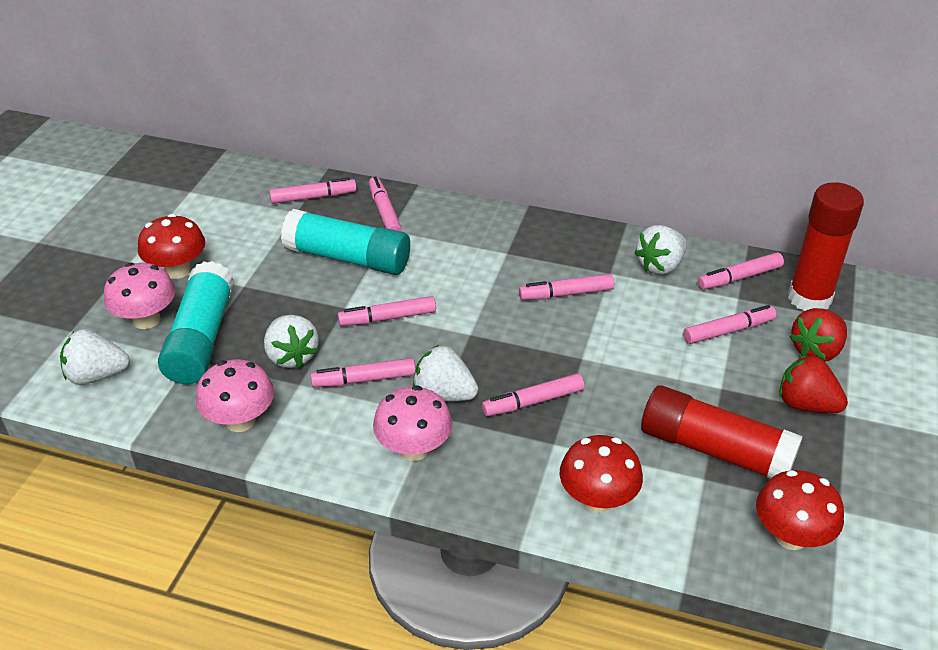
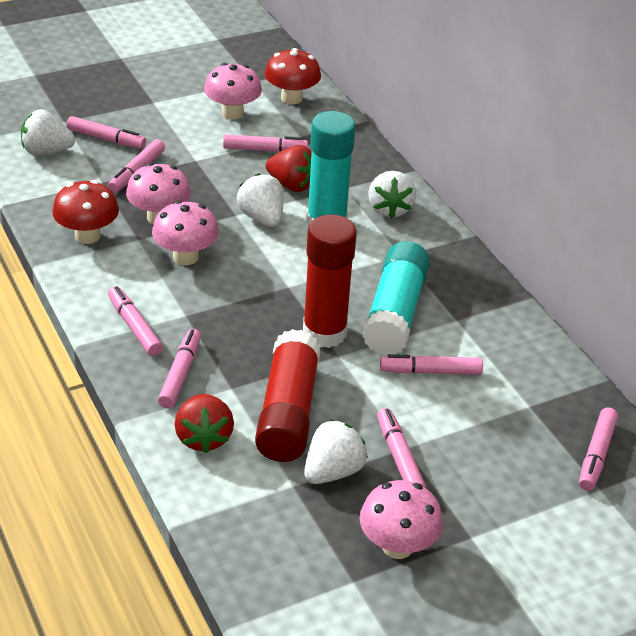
pink mushroom: 3 -> 4
red mushroom: 3 -> 2

